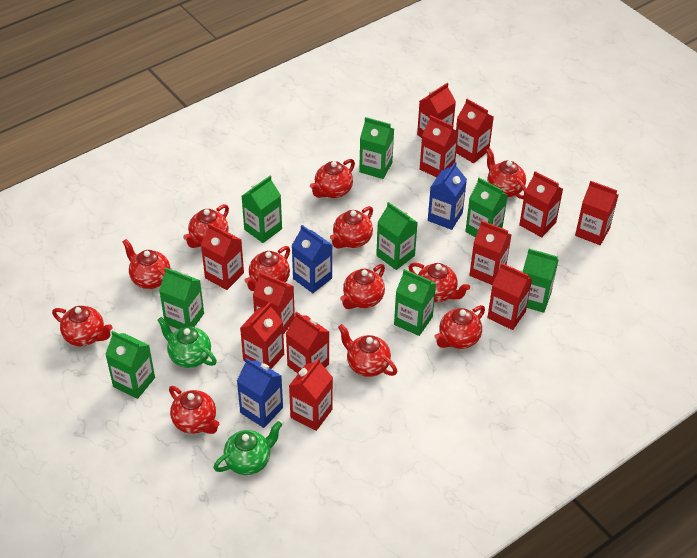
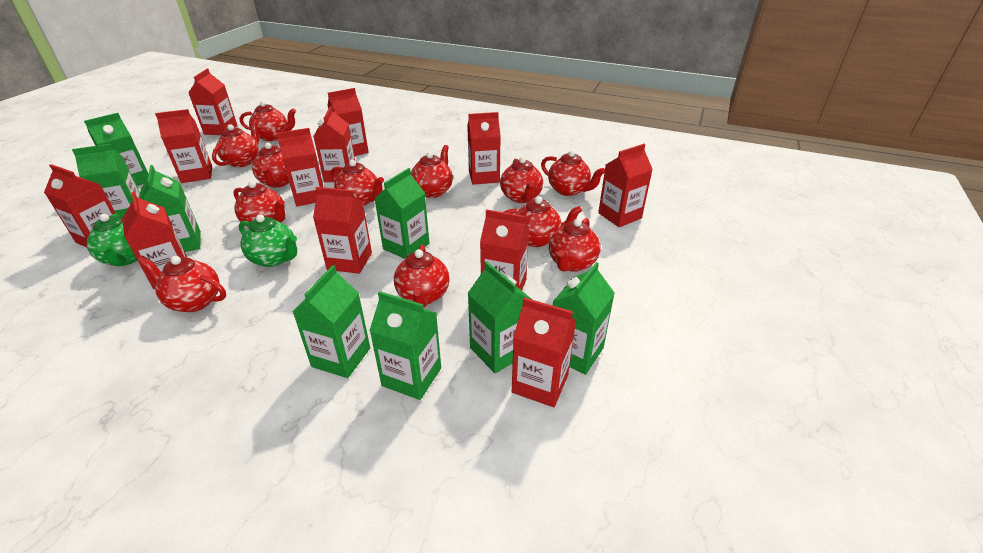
blue carton: 3 -> 0

